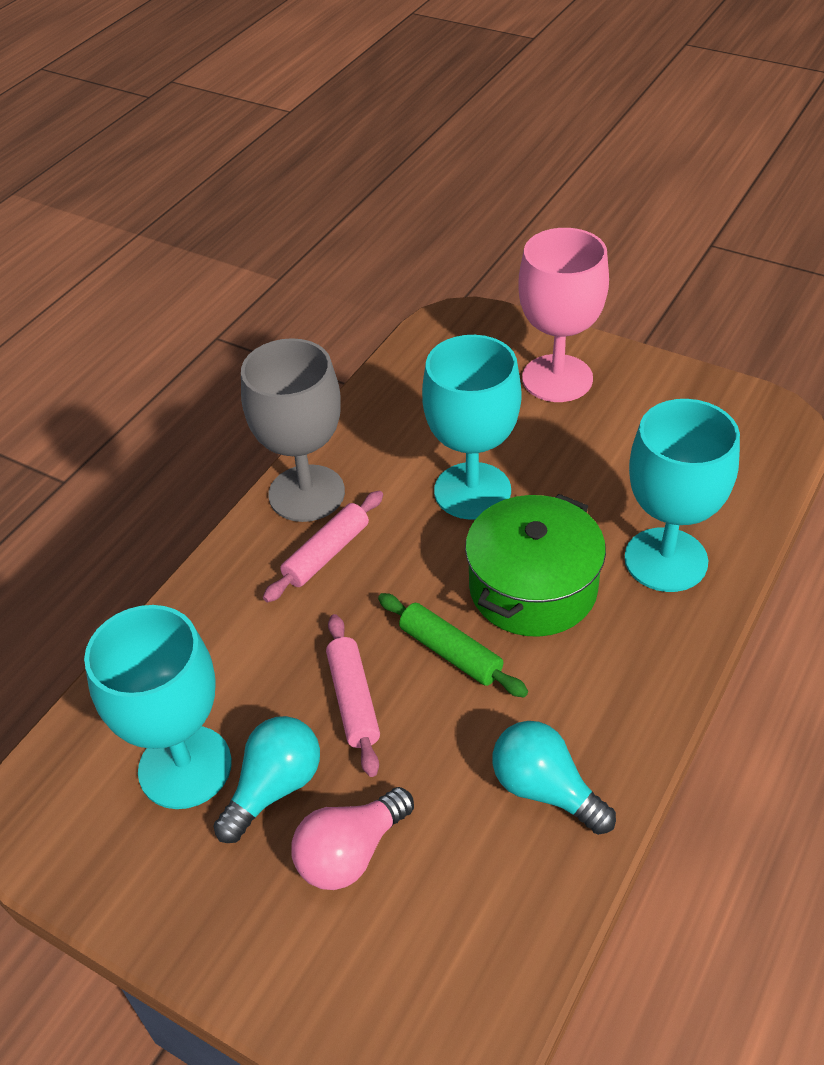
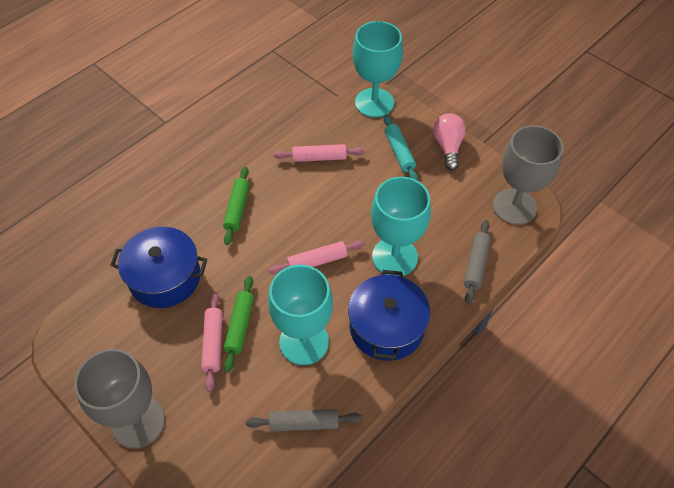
blue pot: 0 -> 2
green pot: 1 -> 0
green rolling pin: 1 -> 2
grey goblet: 1 -> 2
grey rolling pin: 0 -> 2
pink goblet: 1 -> 0
pink rolling pin: 2 -> 3
turquoise light bulb: 2 -> 0
turquoise rolling pin: 0 -> 1

